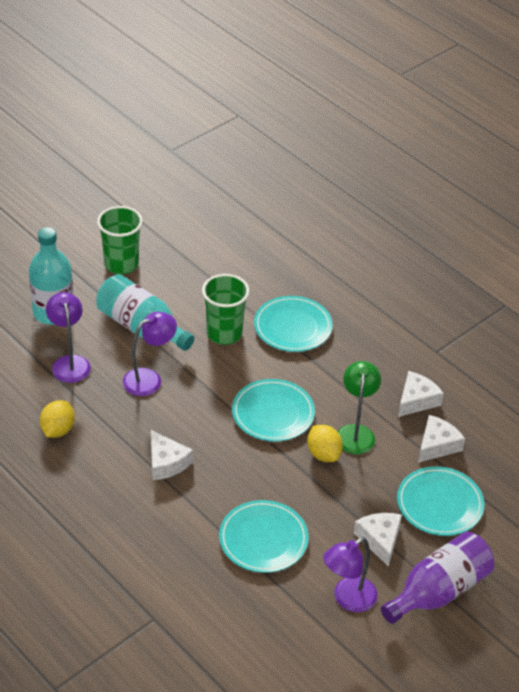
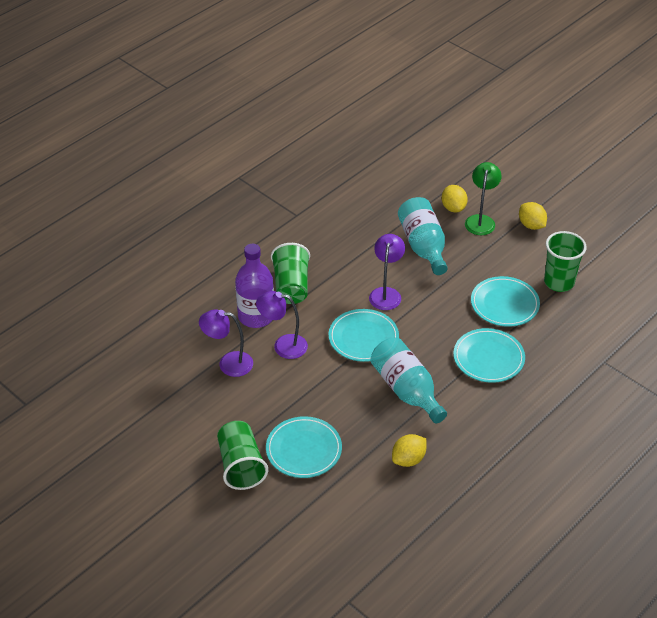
green cup: 2 -> 3
white cheese: 4 -> 0
yellow lemon: 2 -> 3

